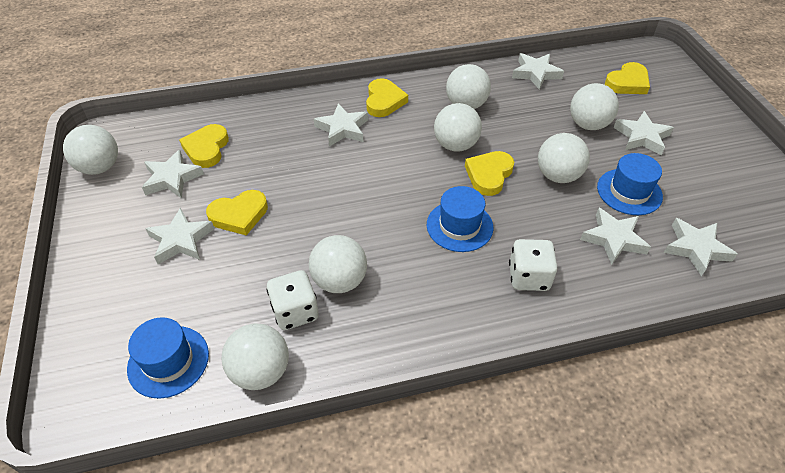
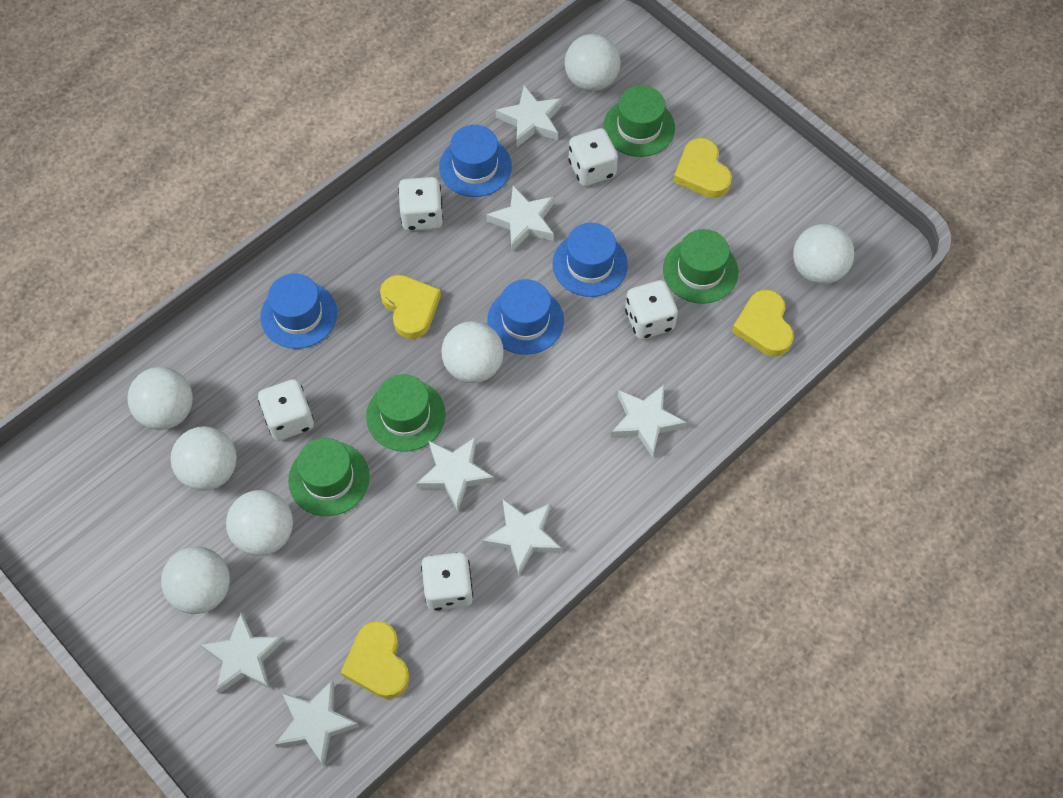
blue hat: 3 -> 4
green hat: 0 -> 4
white dice: 2 -> 5
yellow heart: 5 -> 4

